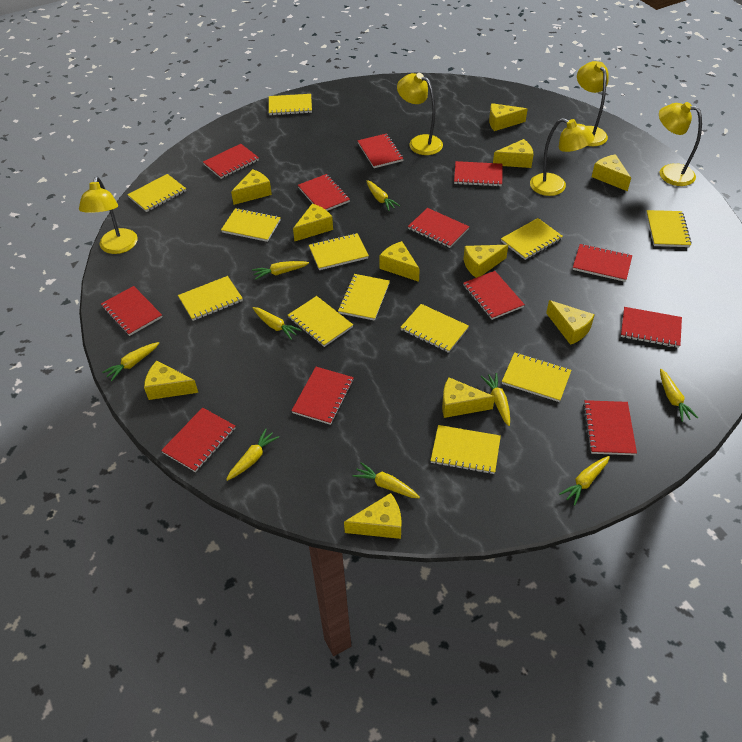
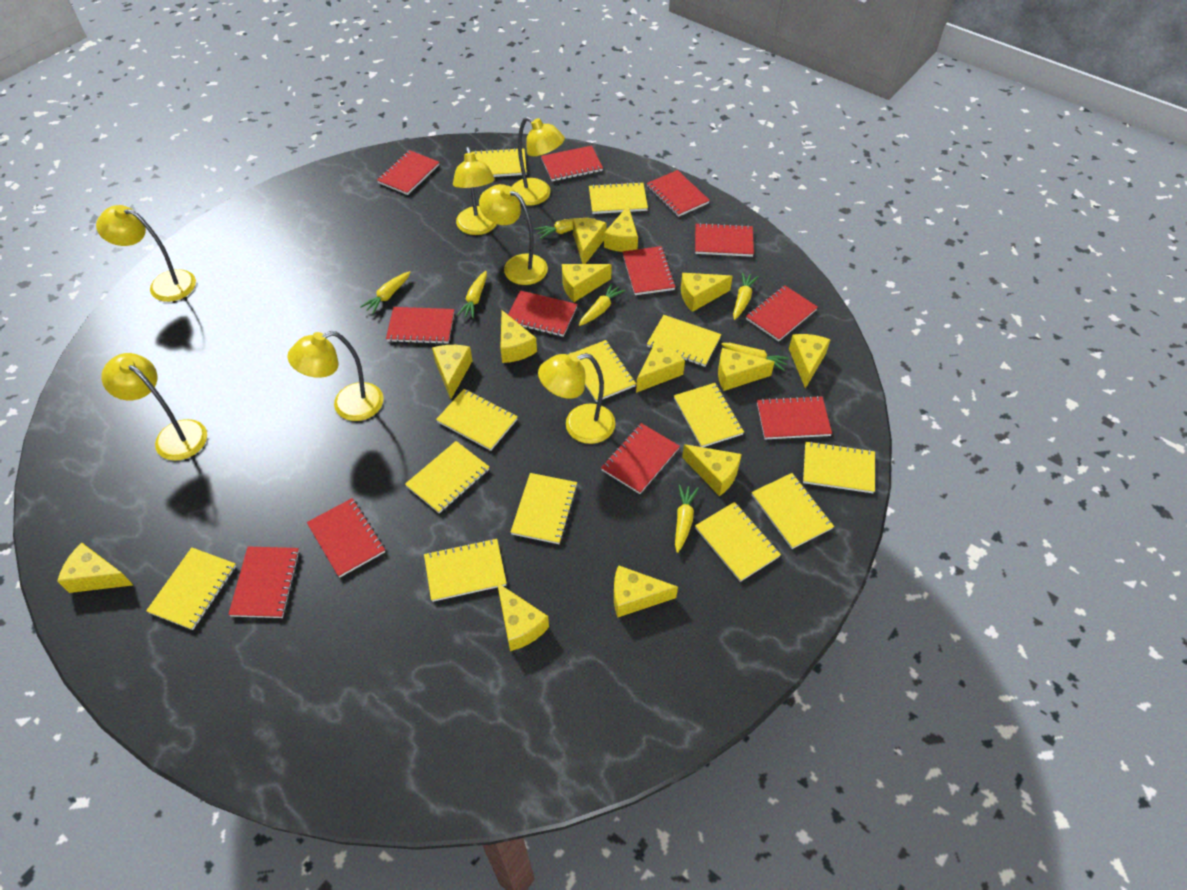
yellow carrot: 9 -> 7
yellow cheese: 11 -> 13
yellow lamp: 5 -> 7
yellow notebook: 12 -> 13

